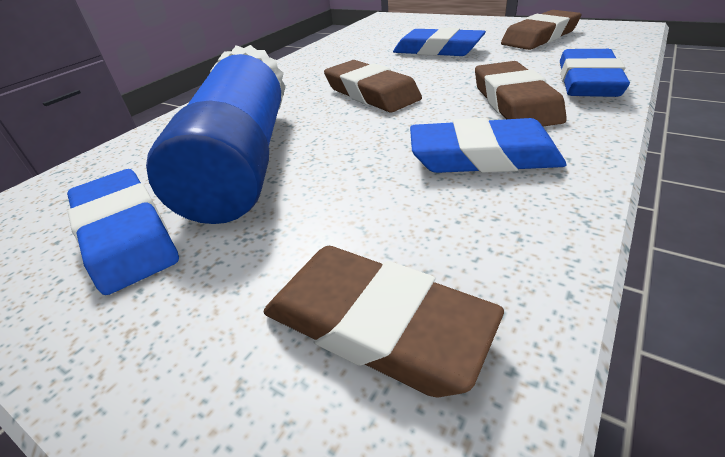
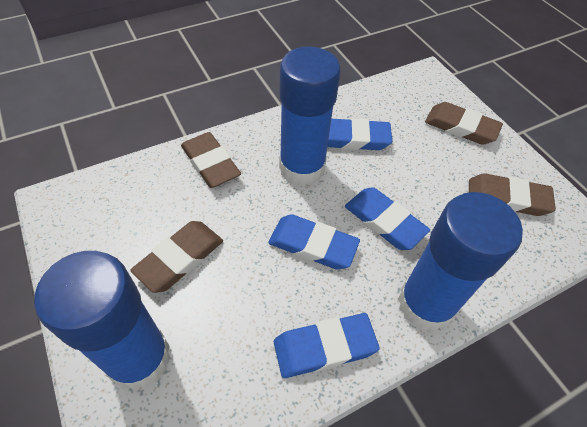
blue glue stick: 1 -> 3

